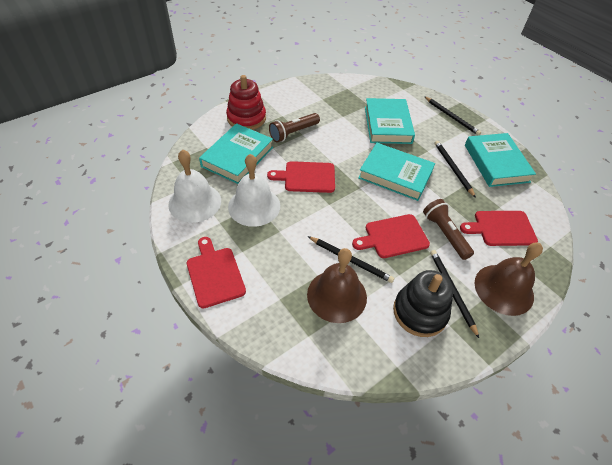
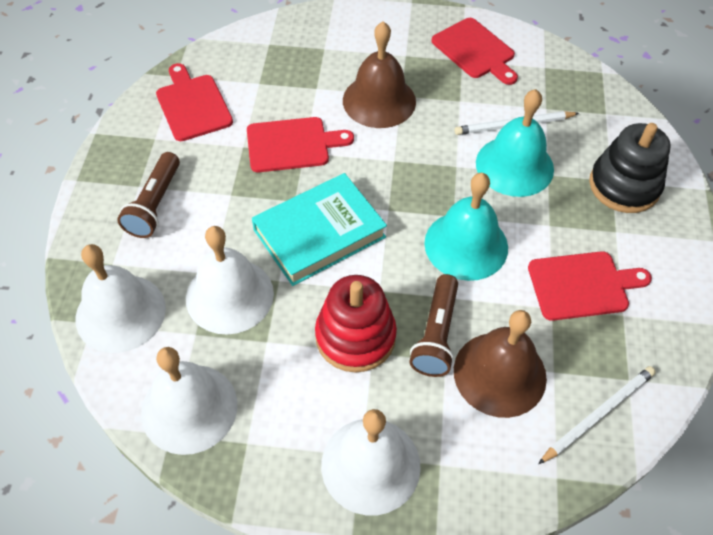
black pencil: 4 -> 0
turquoise bell: 0 -> 2
turquoise book: 4 -> 1
white bell: 2 -> 4
white pencil: 0 -> 2

